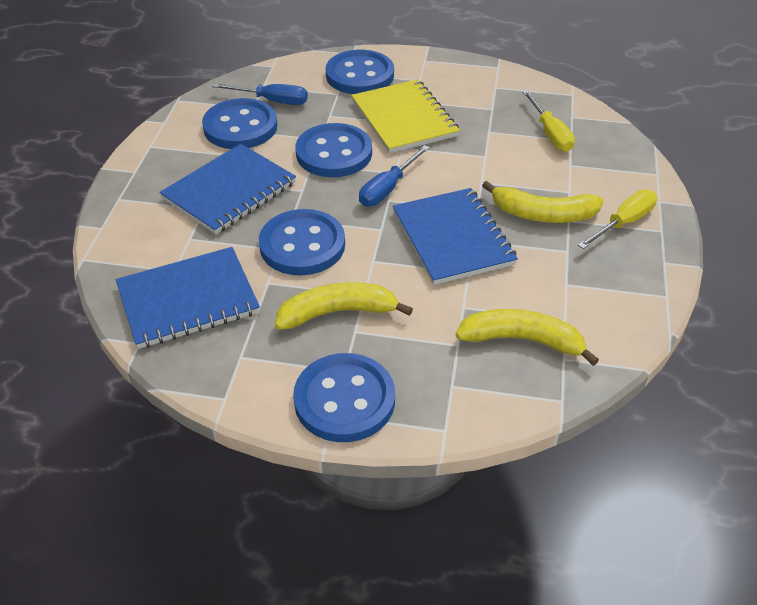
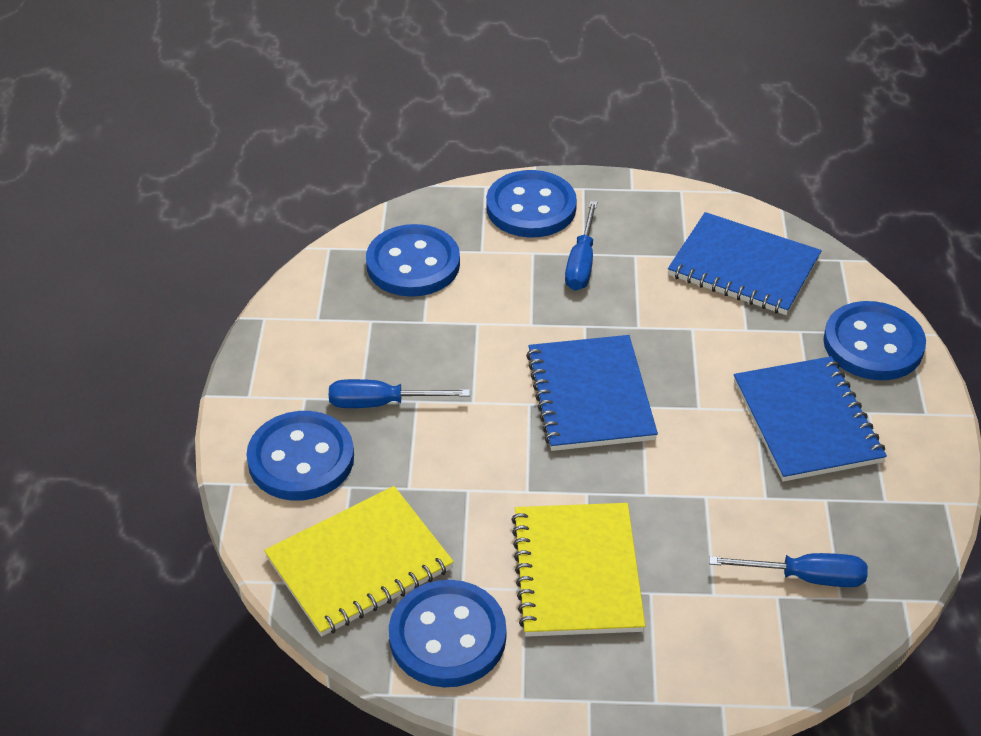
blue screwdriver: 2 -> 3
yellow banana: 3 -> 0
yellow notebook: 1 -> 2
yellow screwdriver: 2 -> 0

